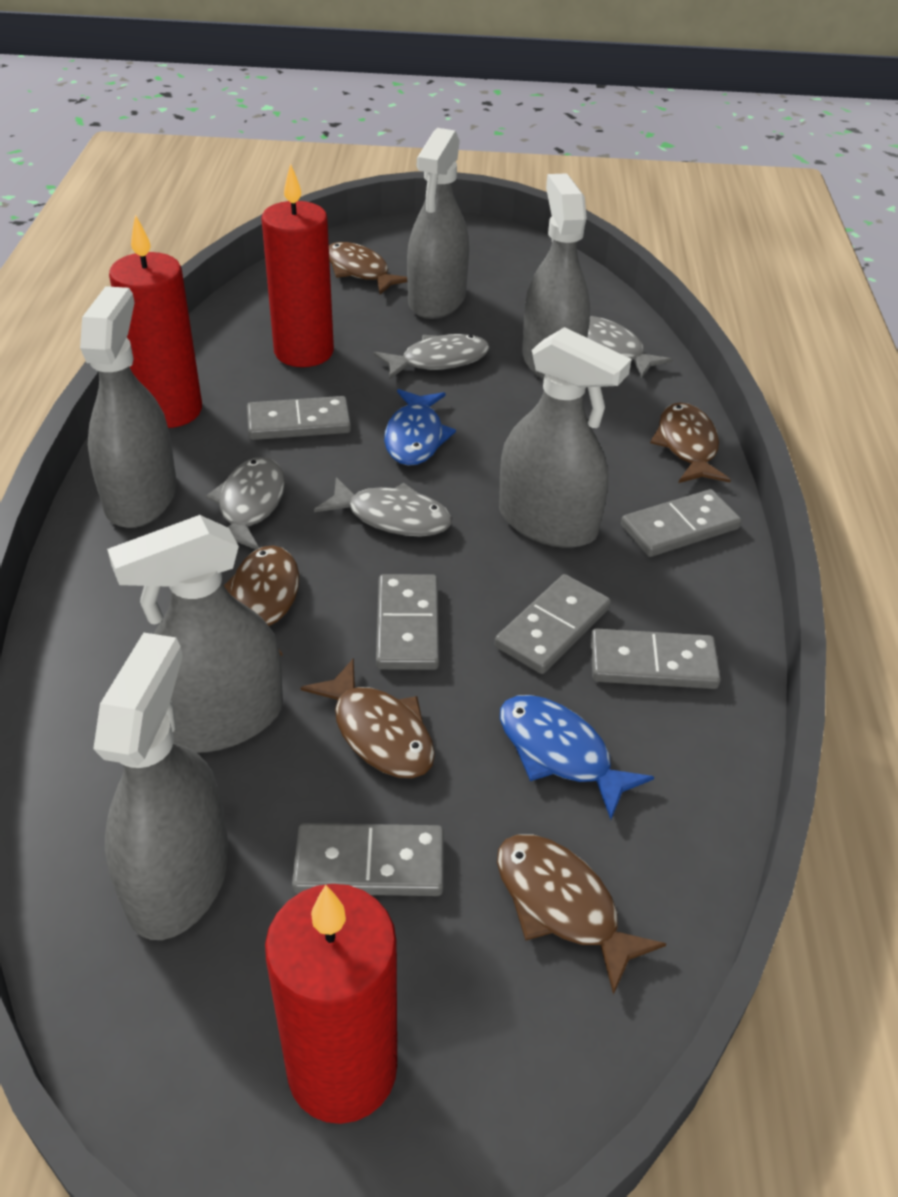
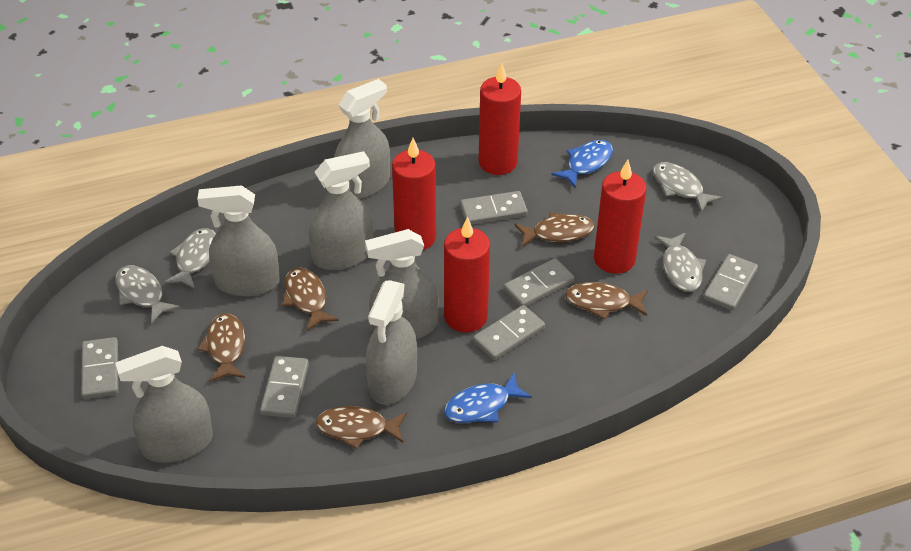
red candle: 3 -> 4

